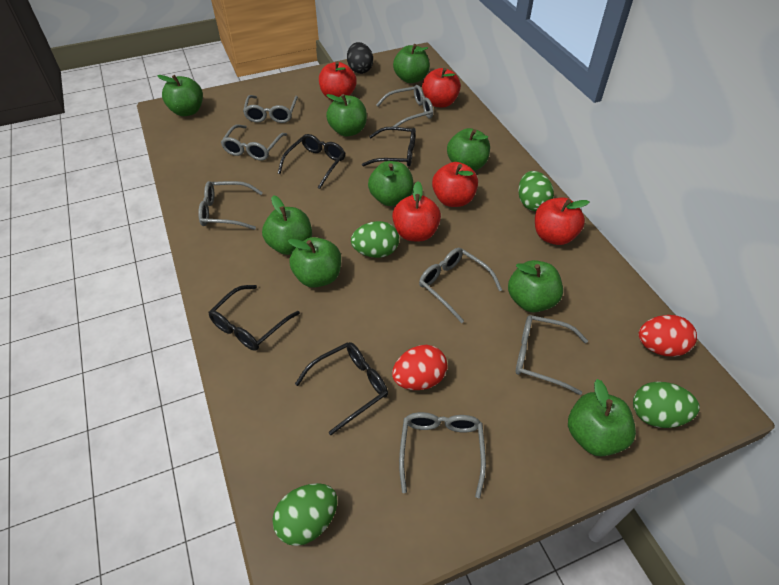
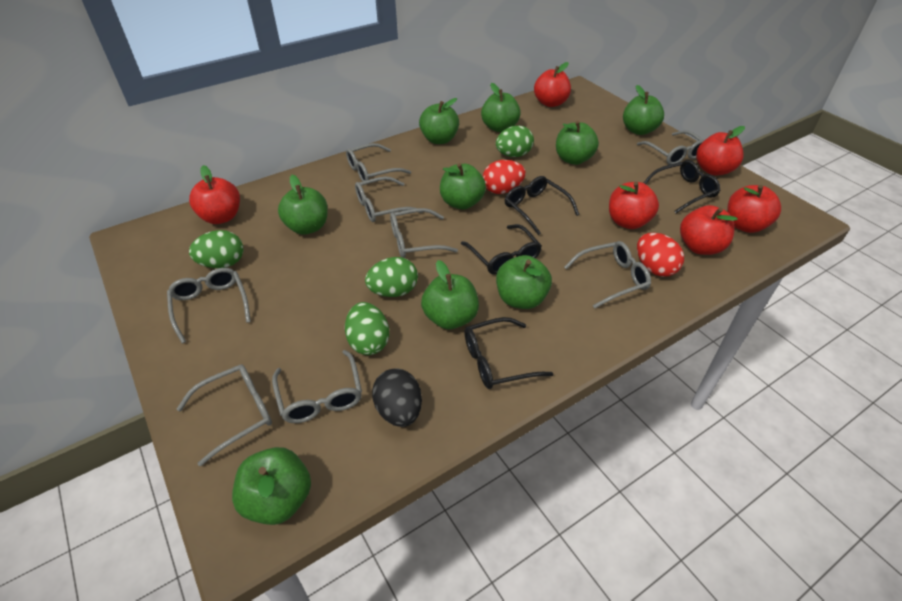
grey glasses: 7 -> 8
red apple: 5 -> 6

